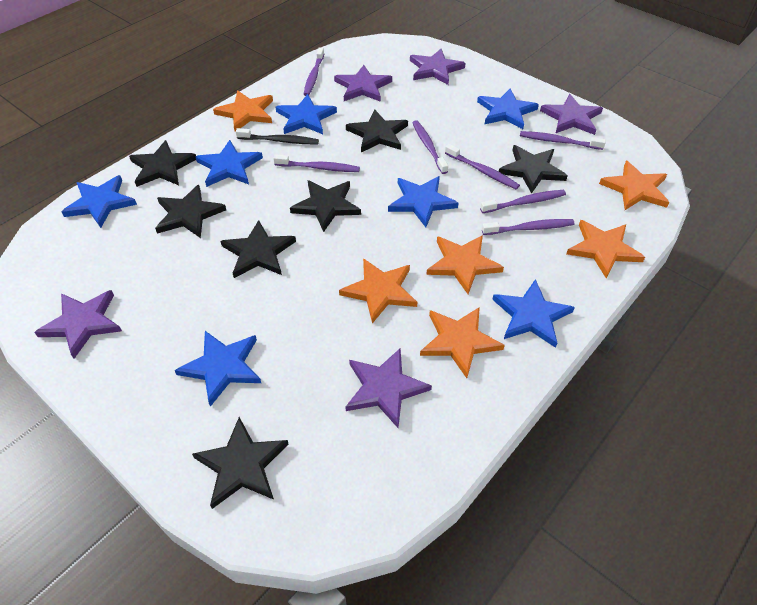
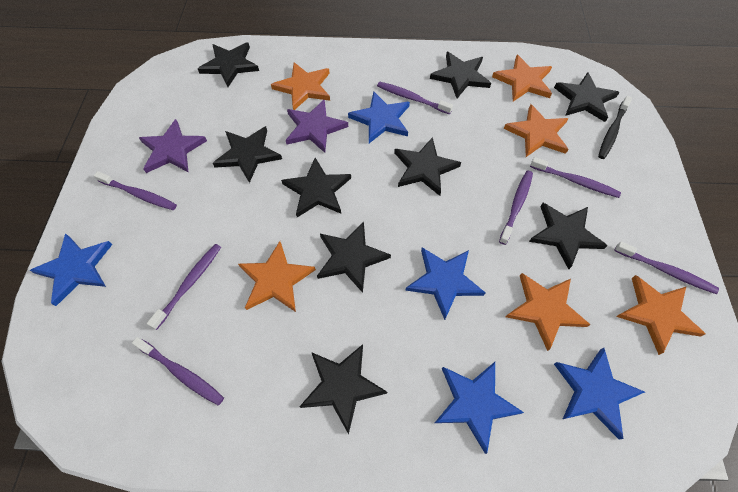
black star: 7 -> 9
blue star: 7 -> 5
purple star: 5 -> 2

